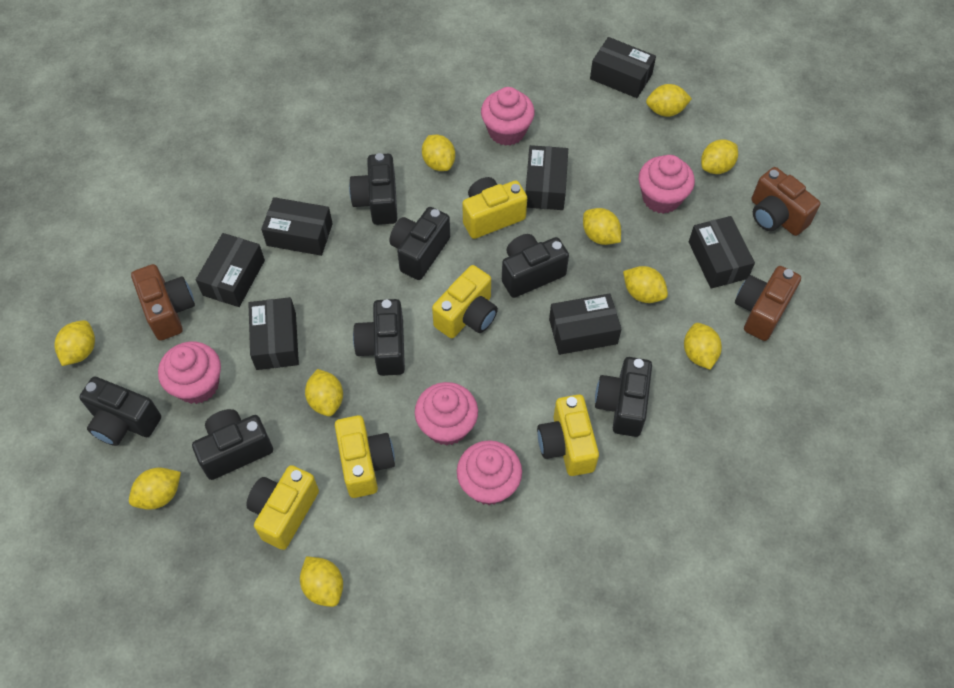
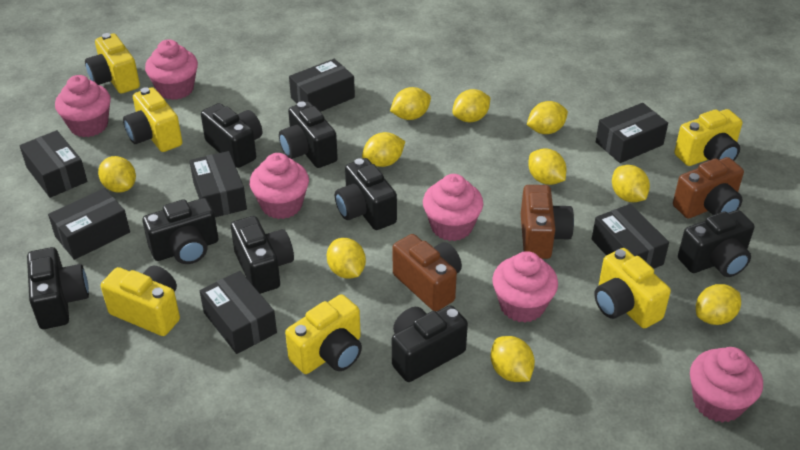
black camera: 7 -> 8
pink cupcake: 5 -> 6
yellow camera: 5 -> 6

